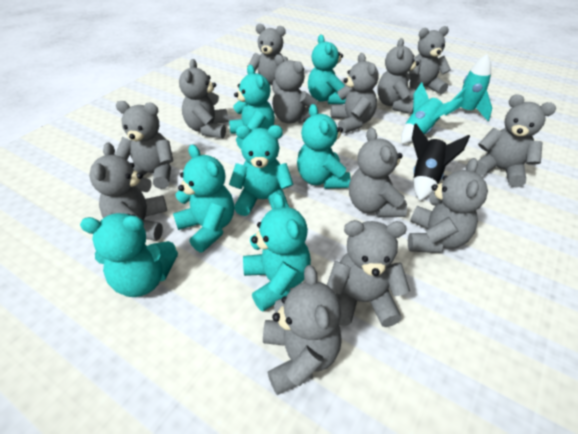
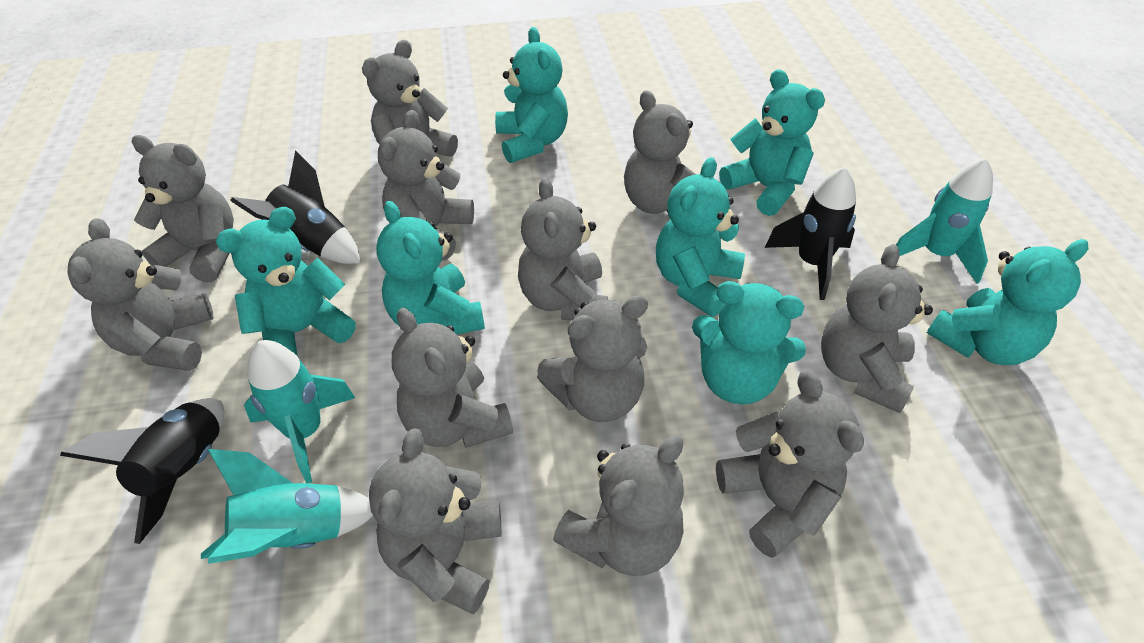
black rocket: 1 -> 3
grey teddy bear: 13 -> 12
turquoise rocket: 2 -> 3

